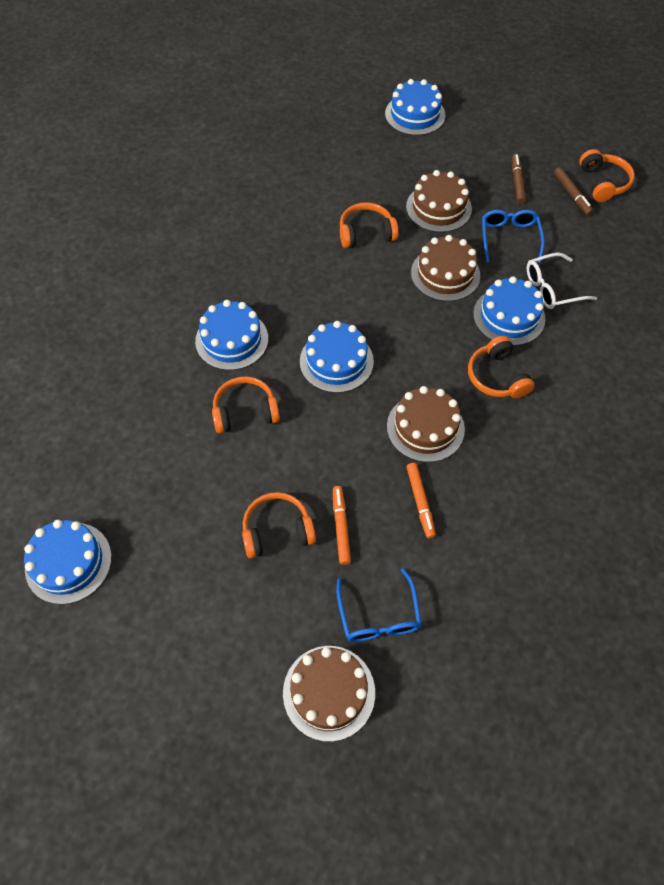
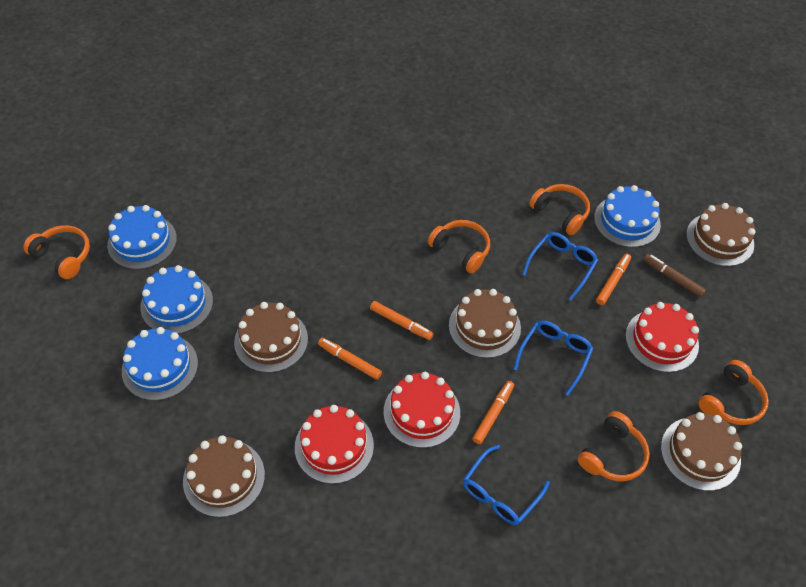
blue cake: 5 -> 4
blue glasses: 2 -> 3
brown cake: 4 -> 5
brown marker: 2 -> 1
orange marker: 2 -> 4
red cake: 0 -> 3
white glasses: 1 -> 0

